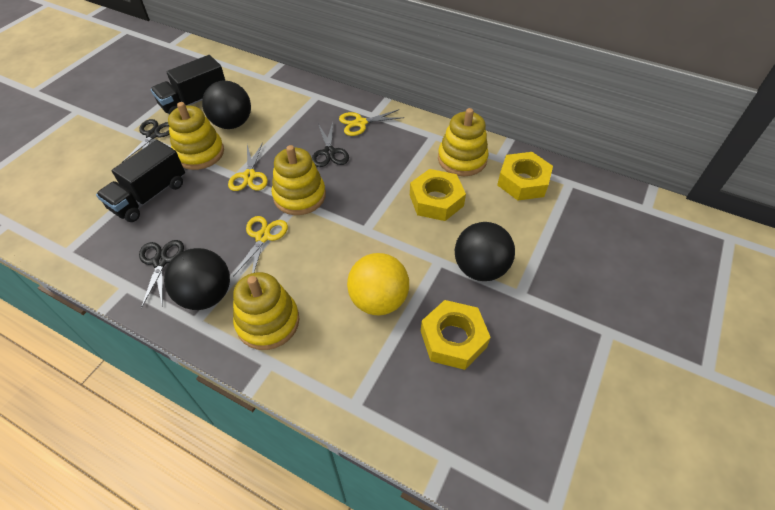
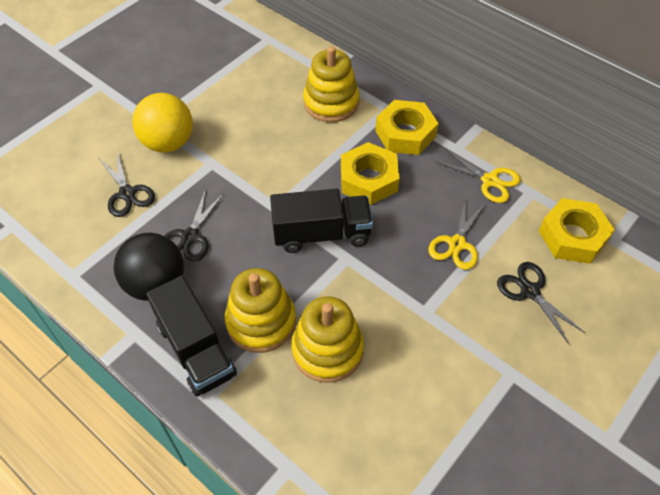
black ball: 3 -> 1
yellow scissors: 3 -> 2
yellow stacking toy: 4 -> 3

